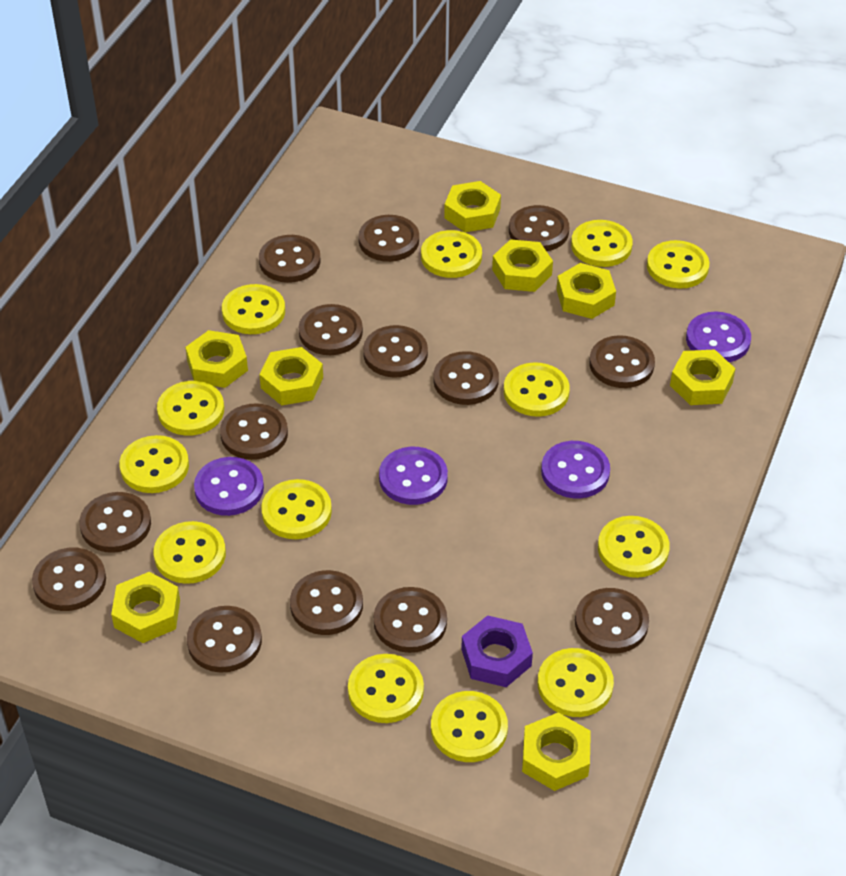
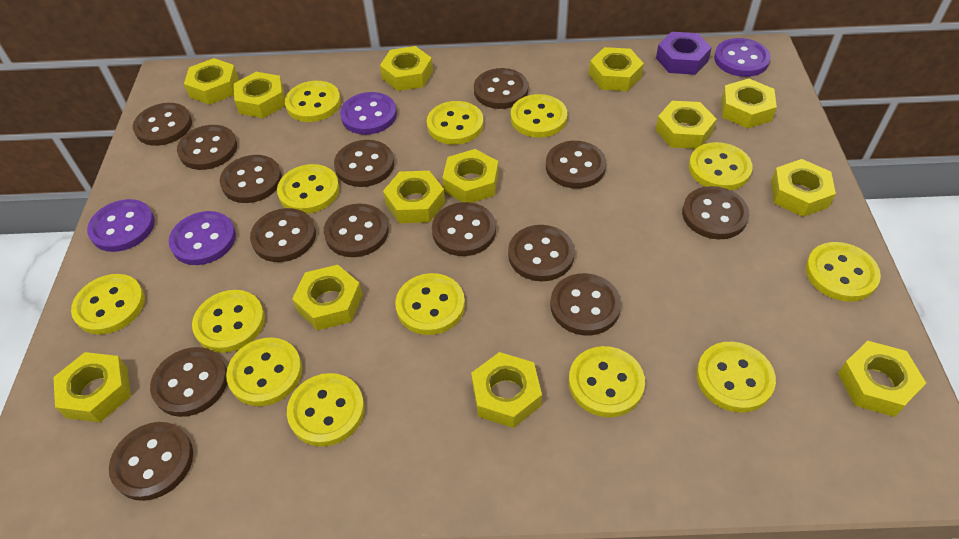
yellow nut: 8 -> 13

